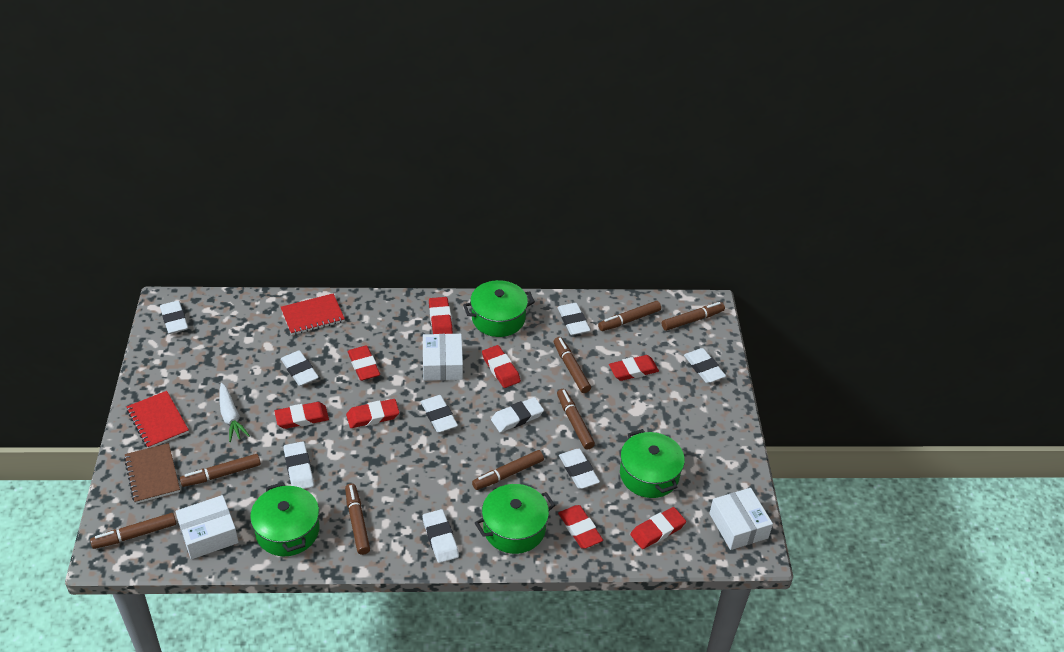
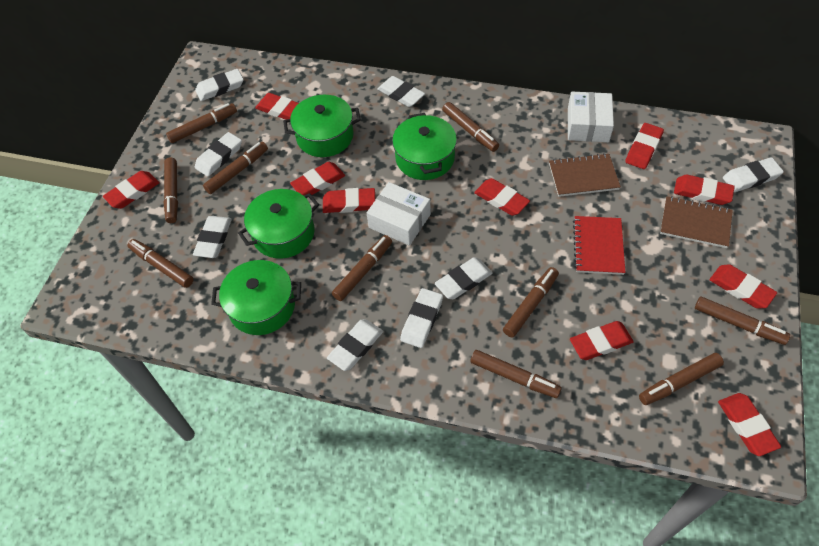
brown marker: 8 -> 10
brown notebook: 1 -> 2
red eraser: 8 -> 10
red notebook: 2 -> 1
white box: 3 -> 2
white carrot: 1 -> 0
white eraser: 9 -> 8

